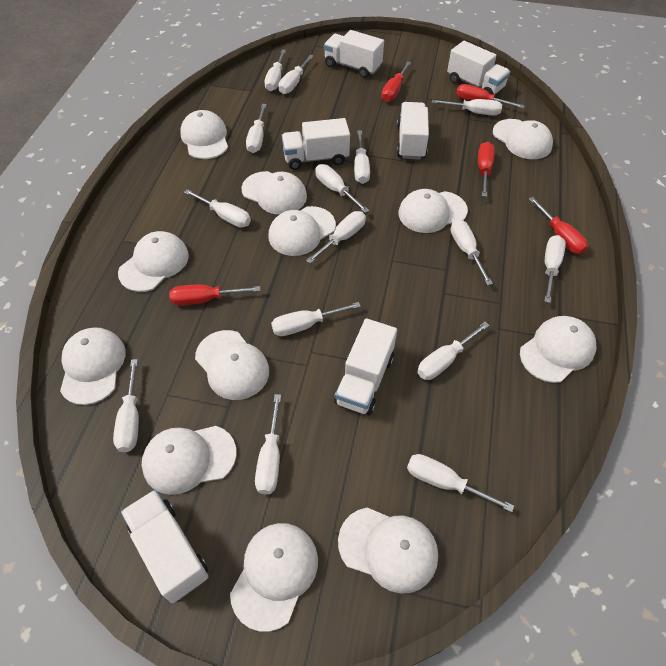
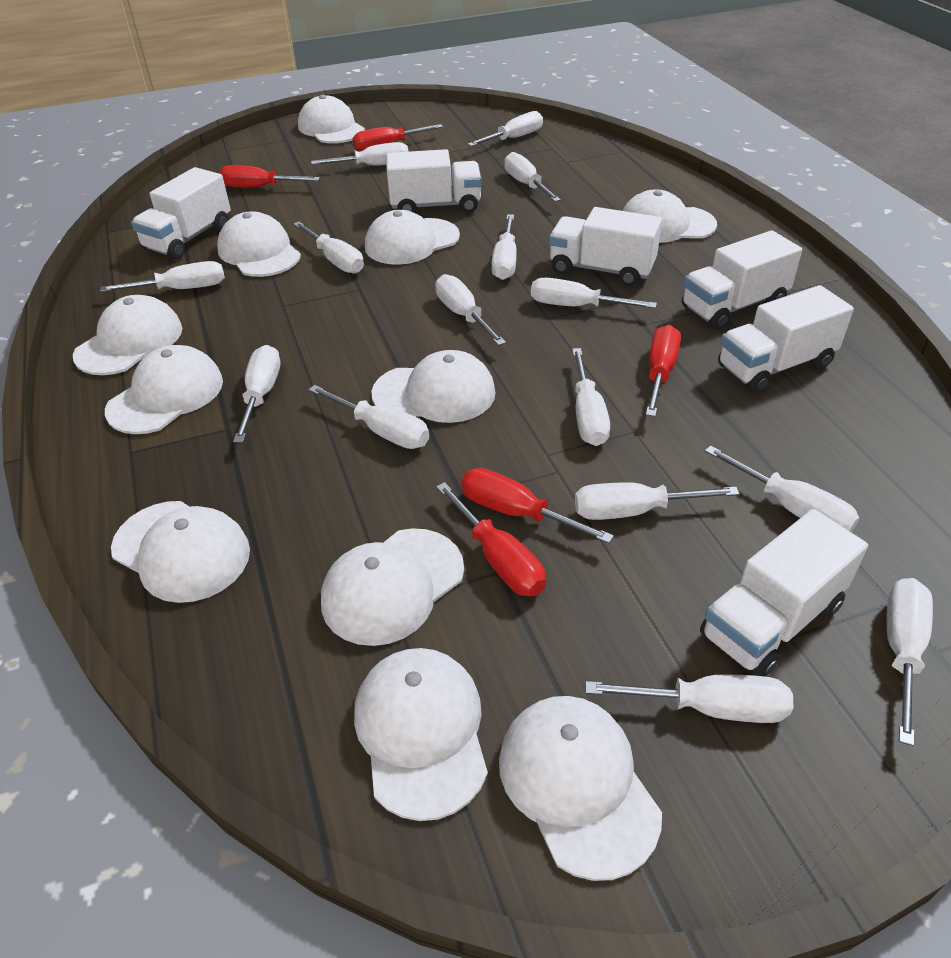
white cap: 12 -> 11

